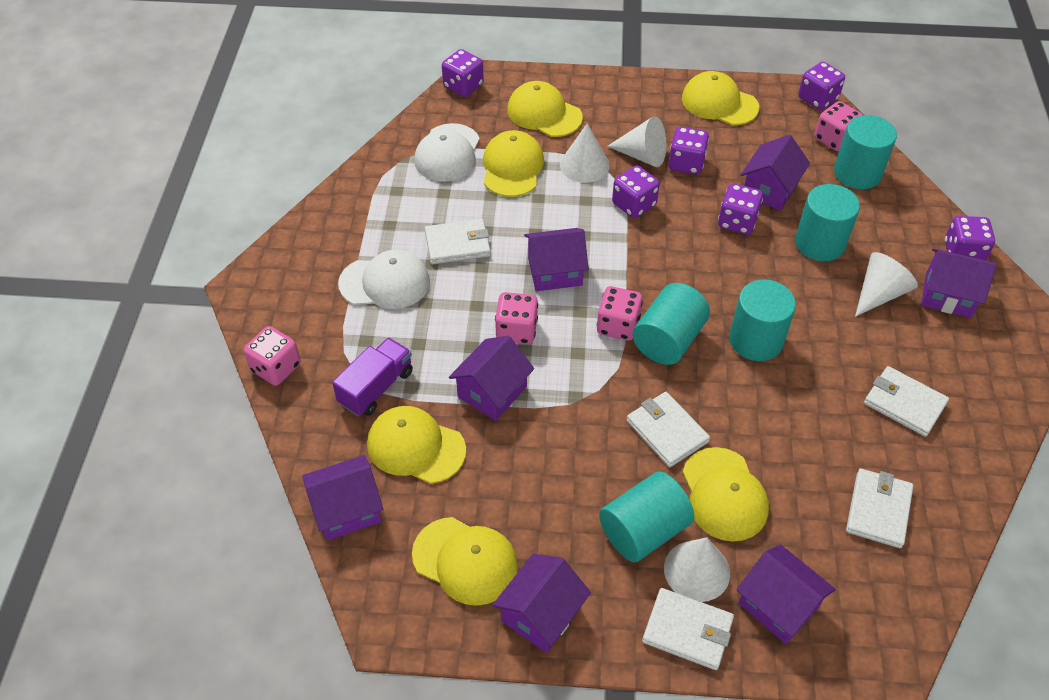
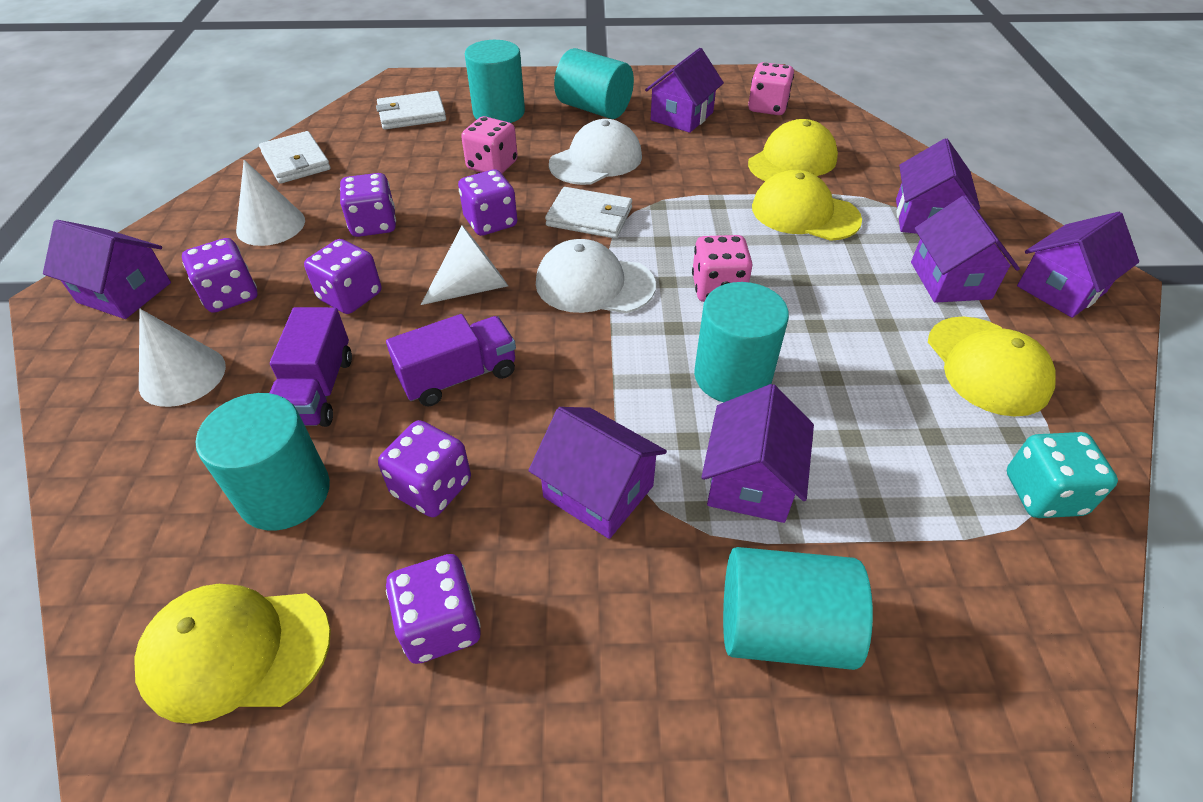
pink dice: 4 -> 3
purple truck: 1 -> 2
turquoise dice: 0 -> 1
white cone: 4 -> 3
white wallet: 5 -> 3
yellow cap: 6 -> 4

